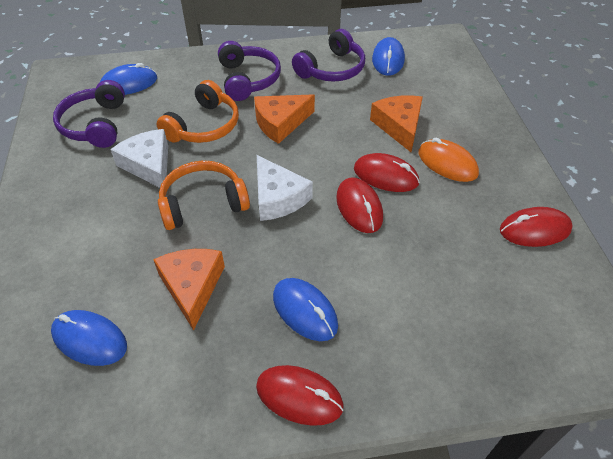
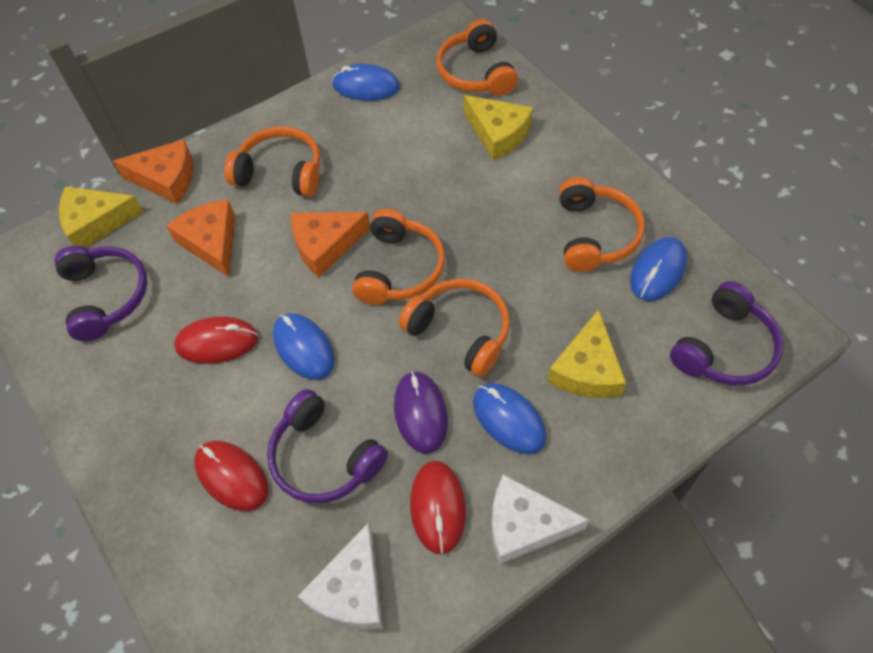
orange headphones: 2 -> 5
orange mouse: 1 -> 0
purple mouse: 0 -> 1
red mouse: 4 -> 3
yellow cheese: 0 -> 3

